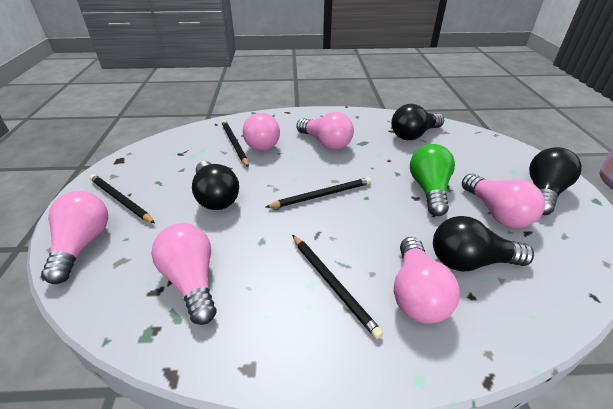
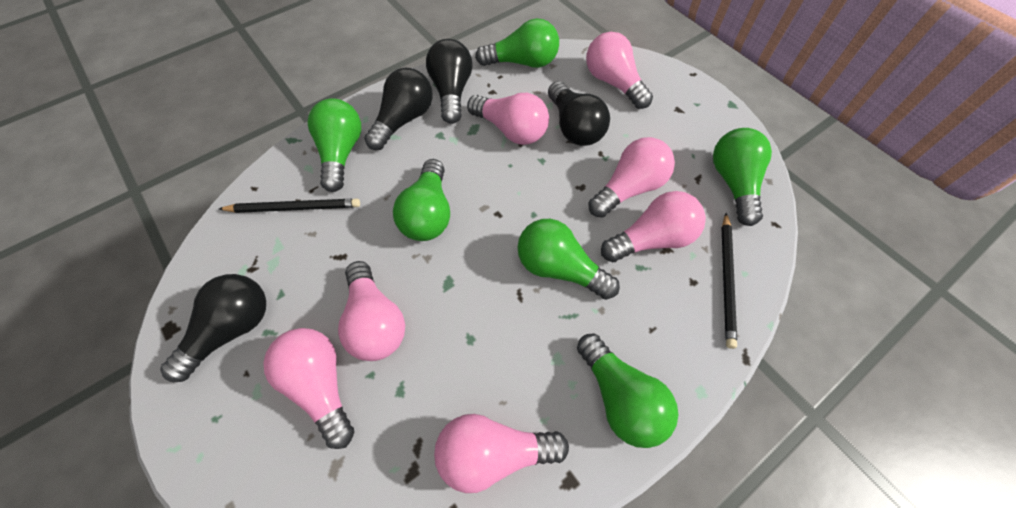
black pencil: 4 -> 2
green light bulb: 1 -> 6
pink light bulb: 6 -> 7

